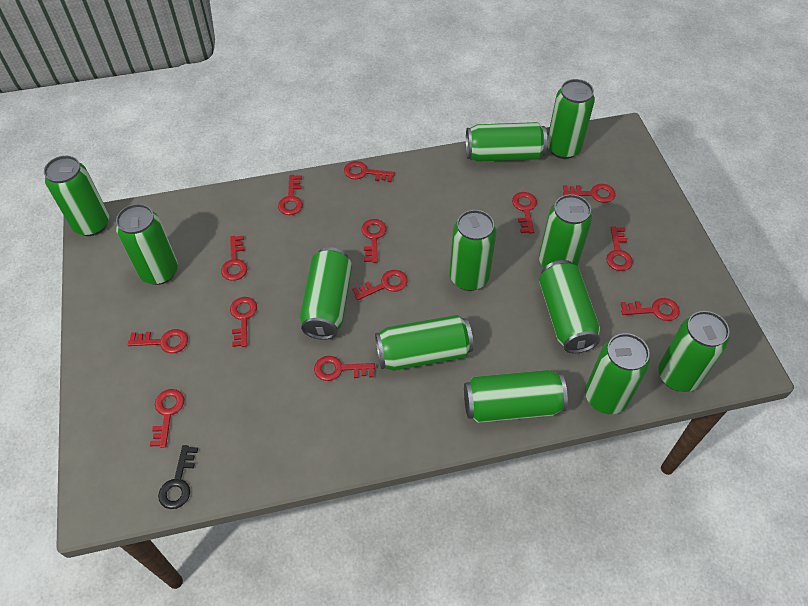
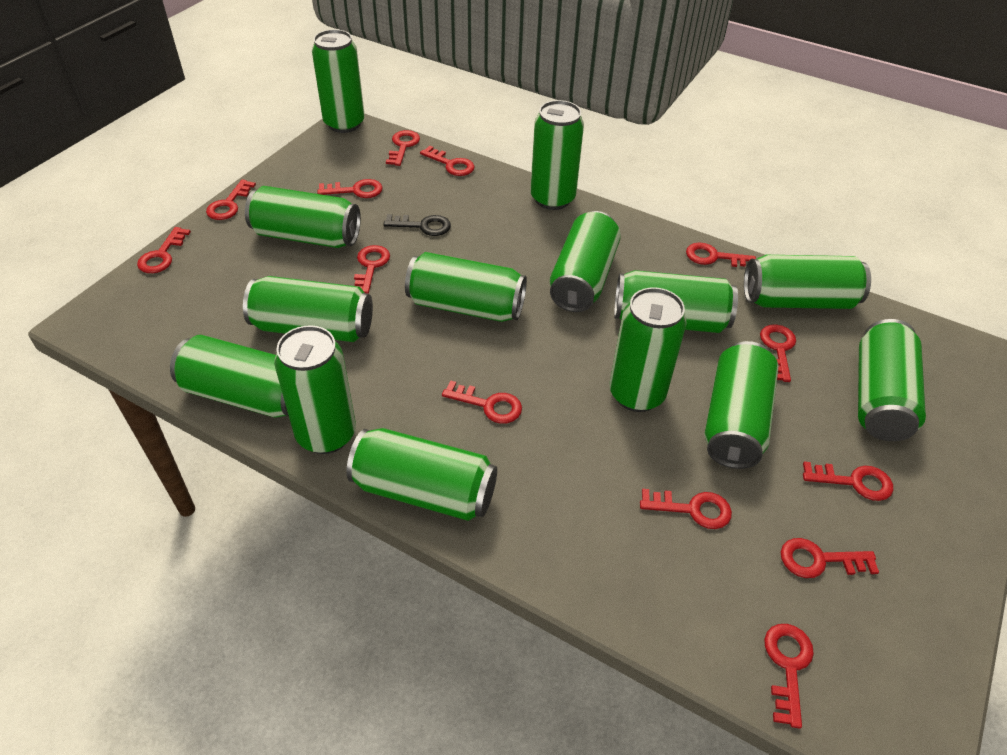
green can: 12 -> 14

